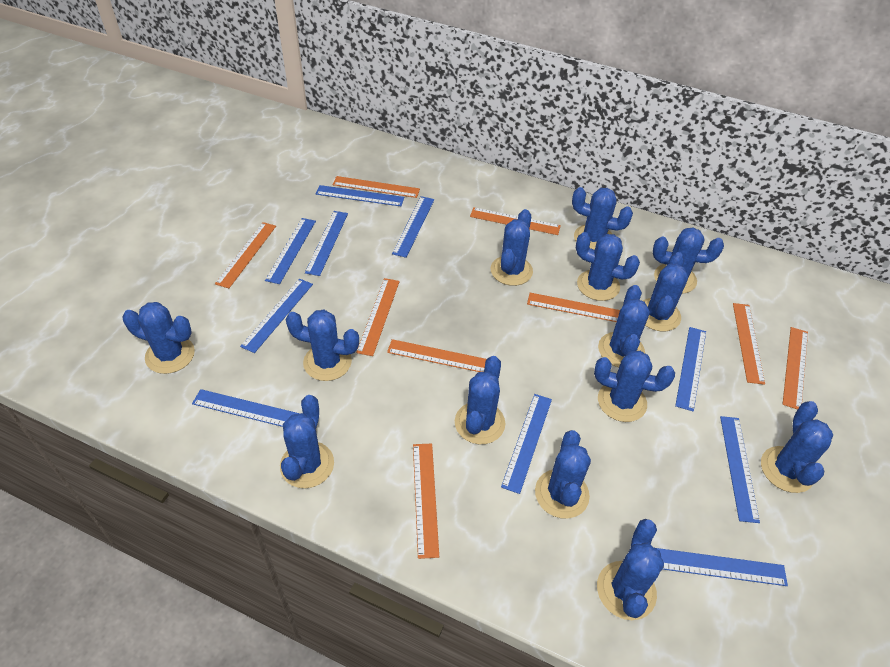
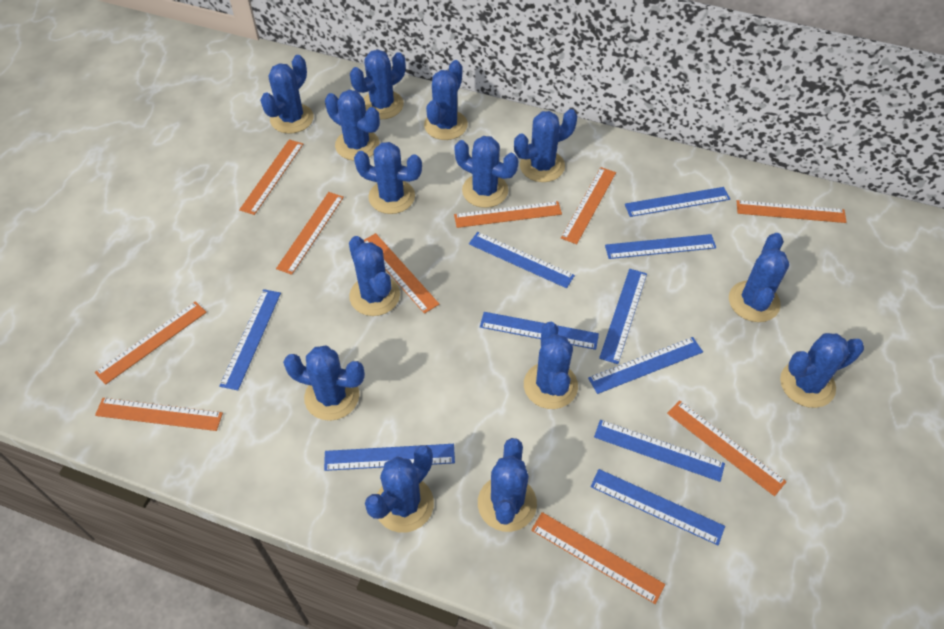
orange ruler: 9 -> 10

